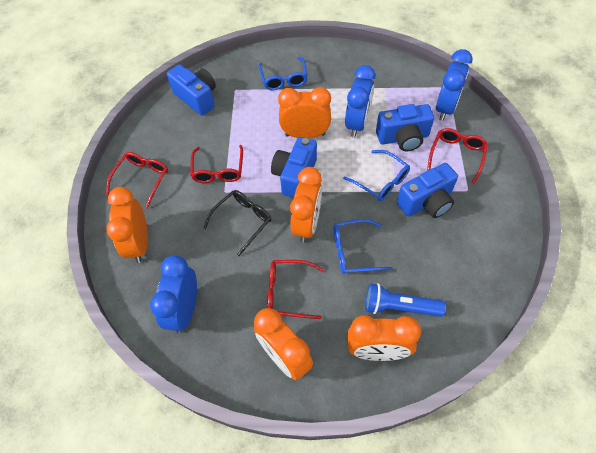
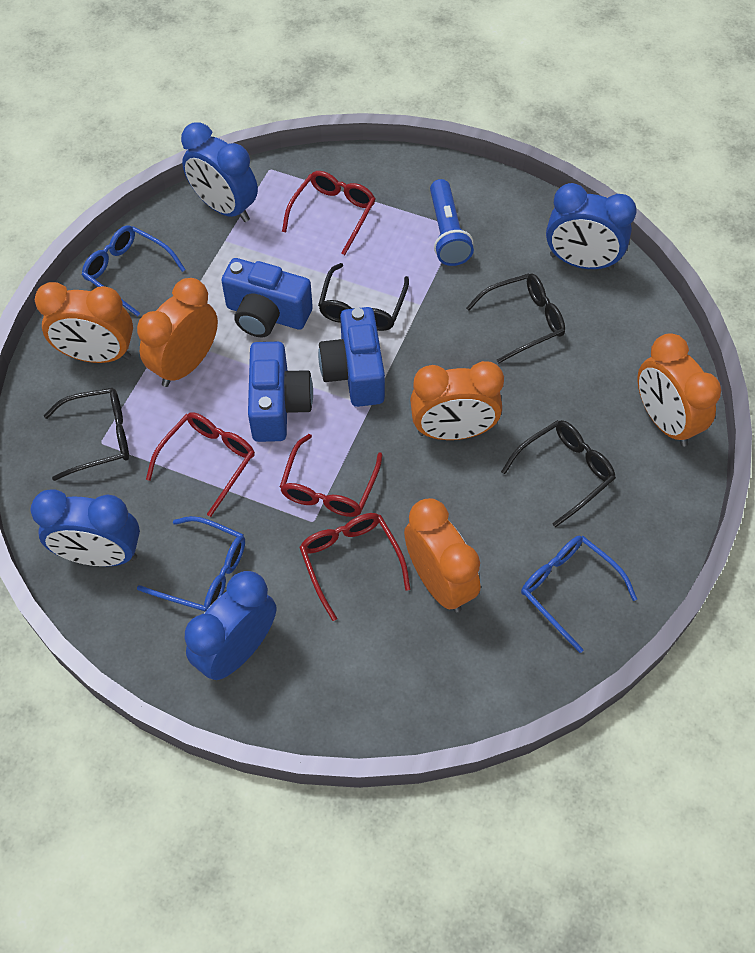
black glasses: 1 -> 4
blue camera: 4 -> 3
blue clock: 3 -> 4

